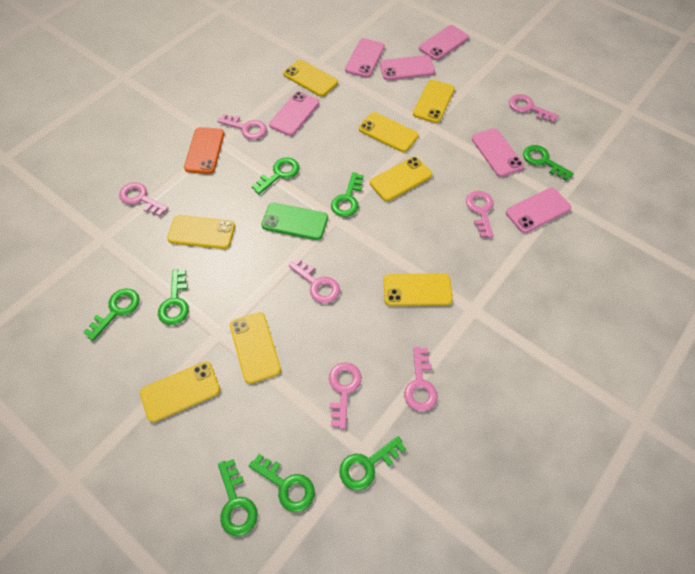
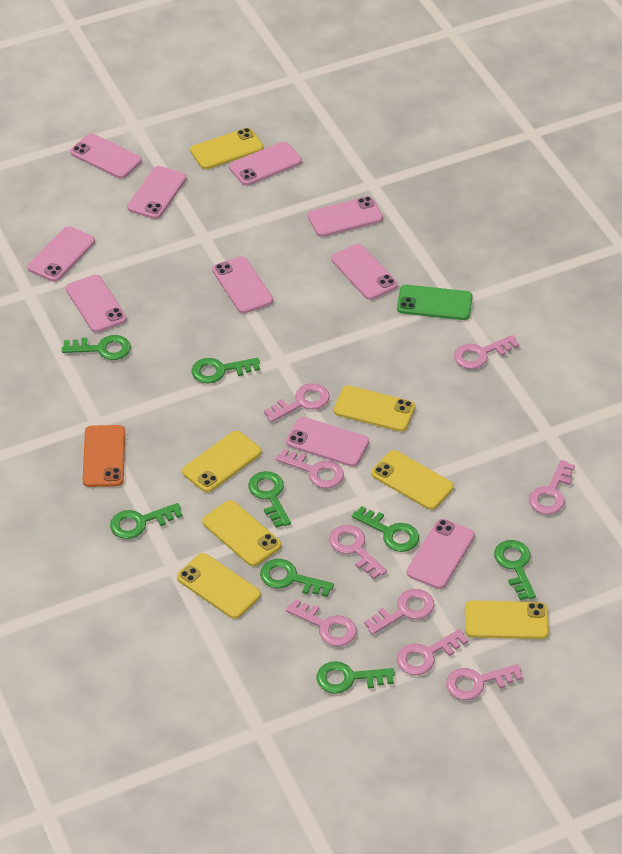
pink key: 7 -> 9
pink phone: 6 -> 10
yellow phone: 8 -> 7

